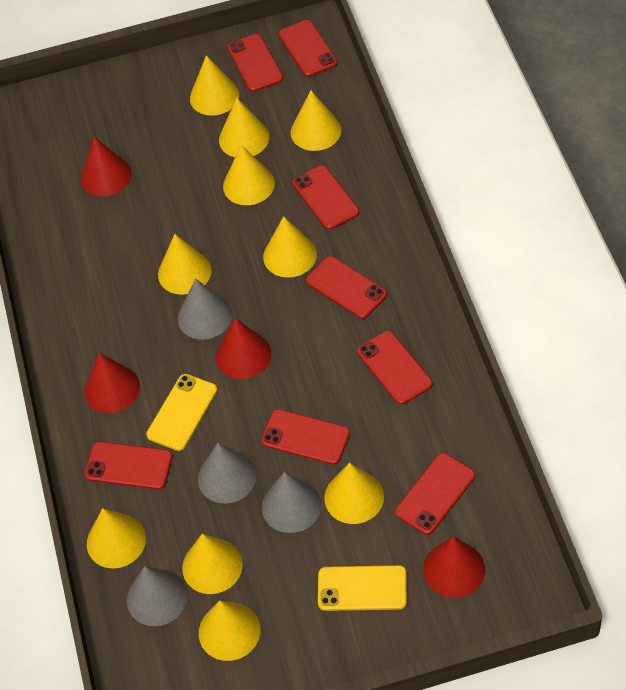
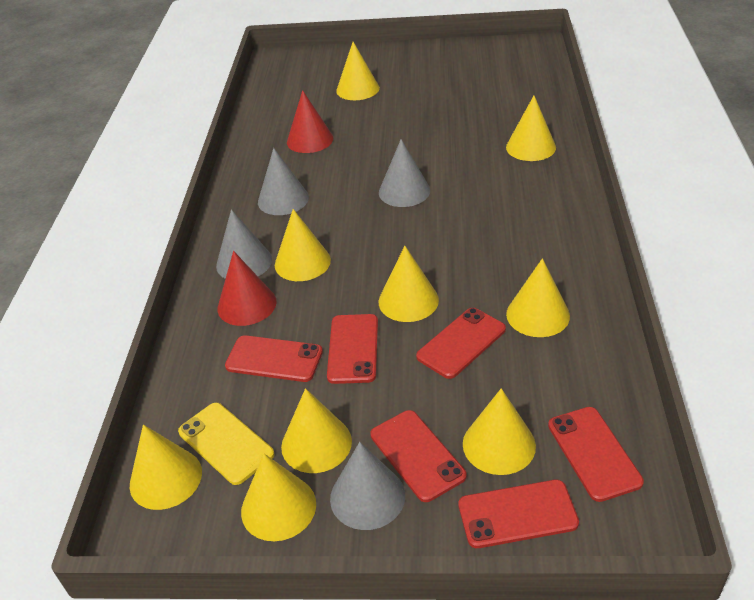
red cone: 4 -> 2
red phone: 8 -> 6
yellow cone: 10 -> 9
yellow phone: 2 -> 1

